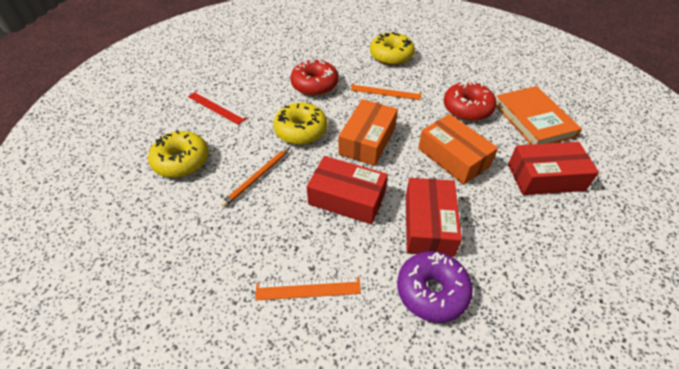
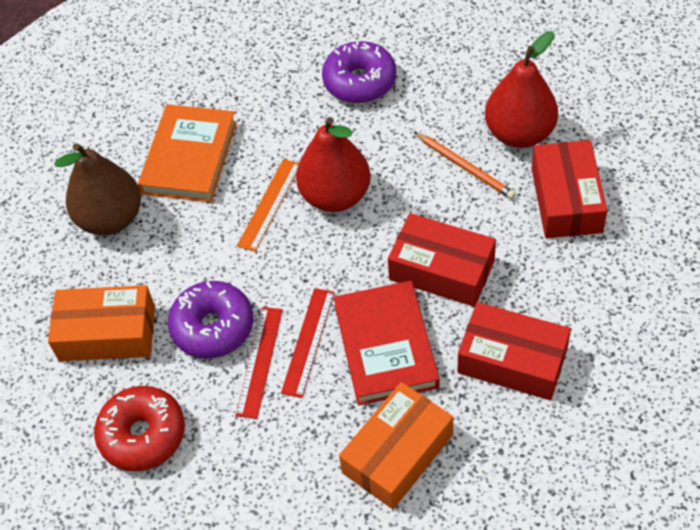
brown pear: 0 -> 1
orange ruler: 2 -> 1
purple donut: 1 -> 2
red book: 0 -> 1
red donut: 2 -> 1
red pear: 0 -> 2
red ruler: 1 -> 2
yellow donut: 3 -> 0

